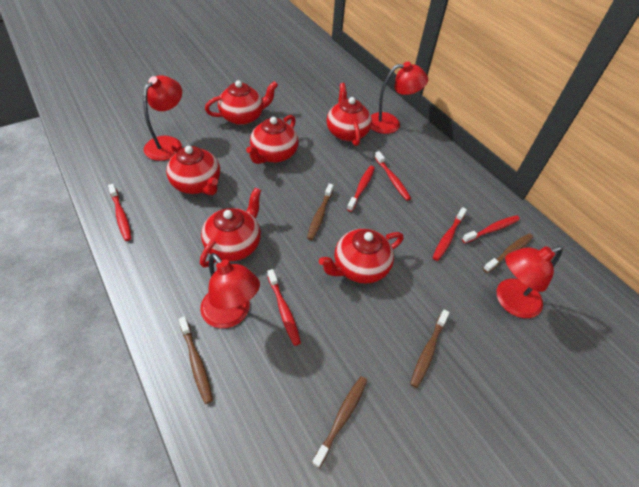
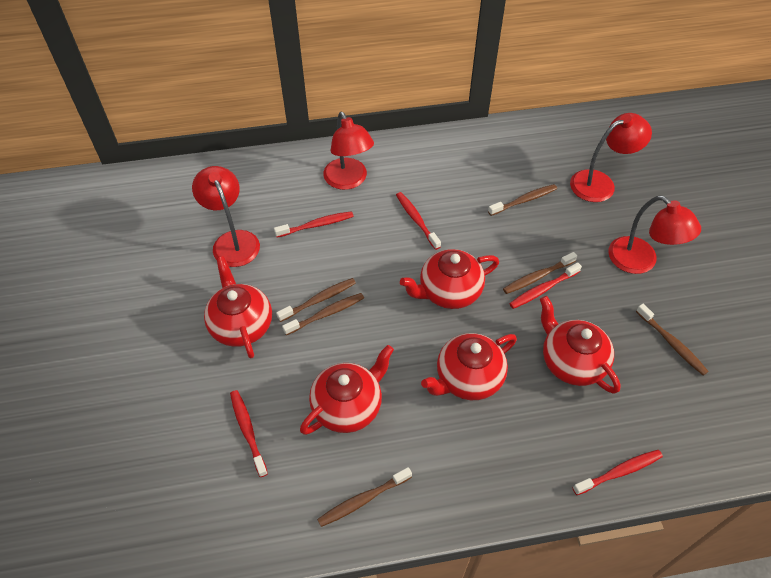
brown toothbrush: 5 -> 6
red teapot: 6 -> 5
red toothbrush: 6 -> 5

